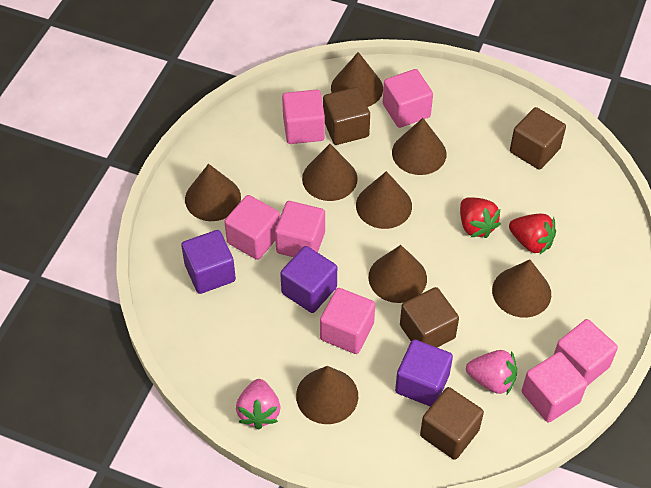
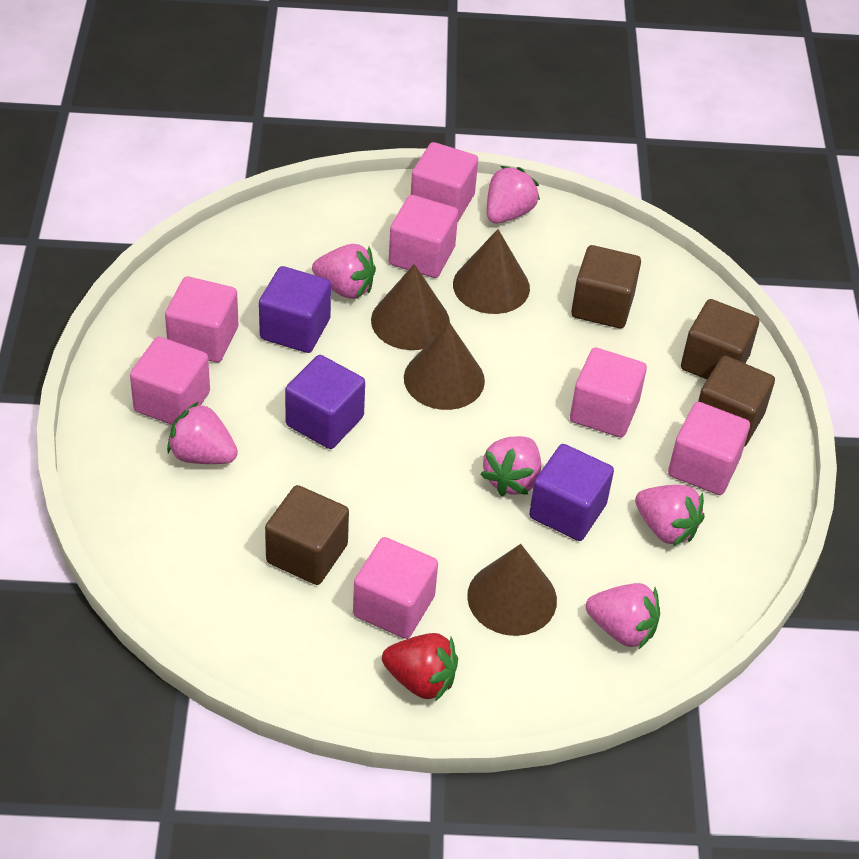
brown cone: 8 -> 4
pink strawberry: 2 -> 6
red strawberry: 2 -> 1

